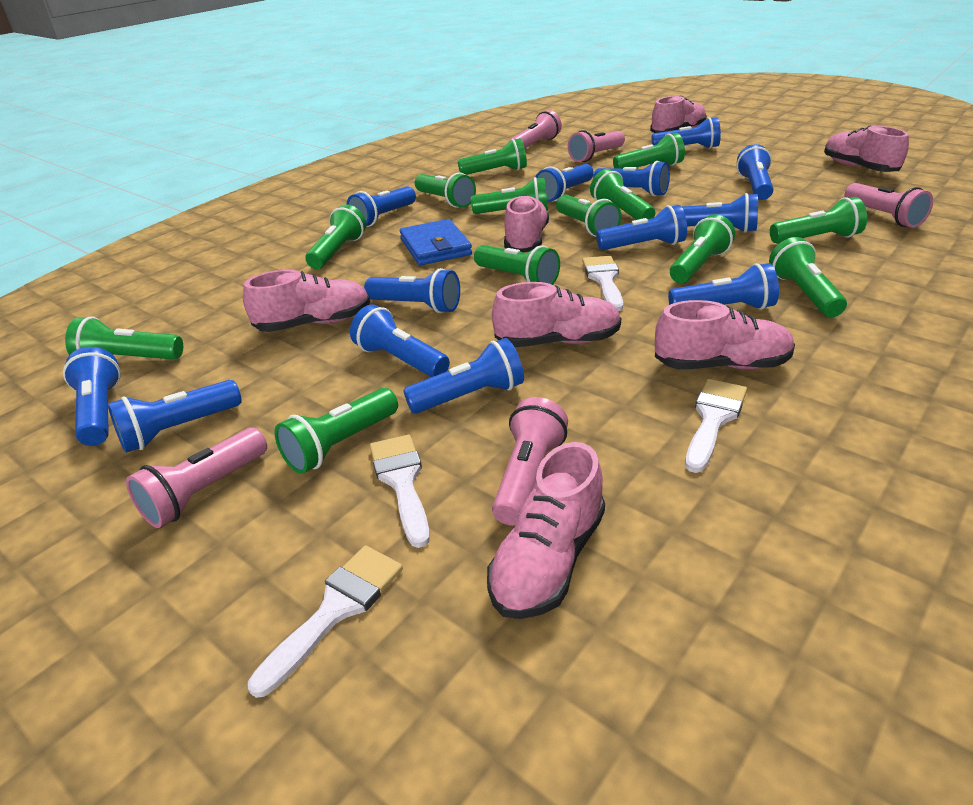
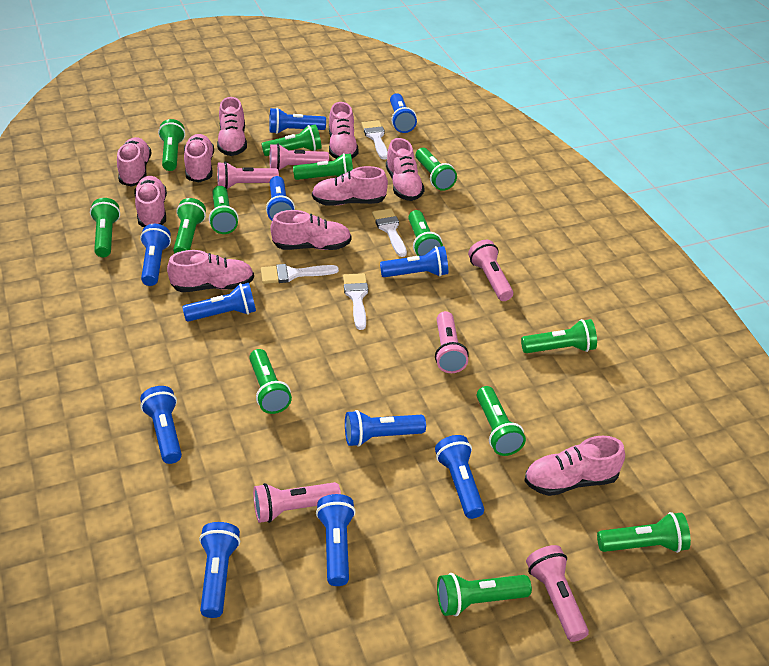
blue flashlight: 13 -> 11
blue wallet: 1 -> 0
pink flashlight: 5 -> 6
pink shoe: 7 -> 10

